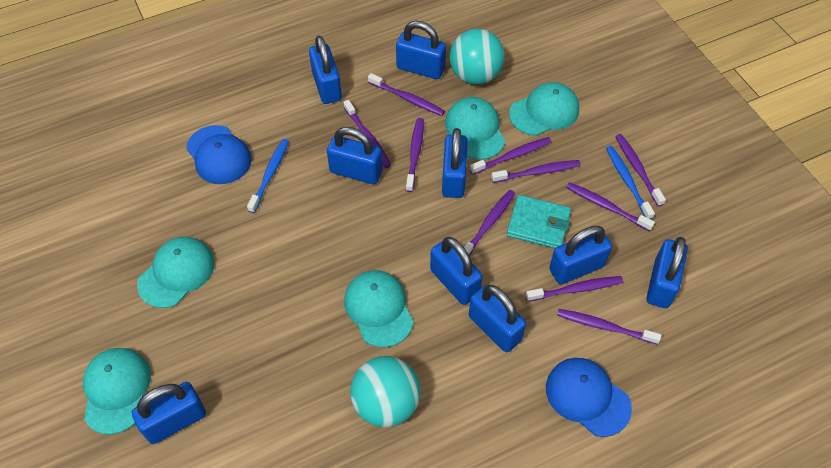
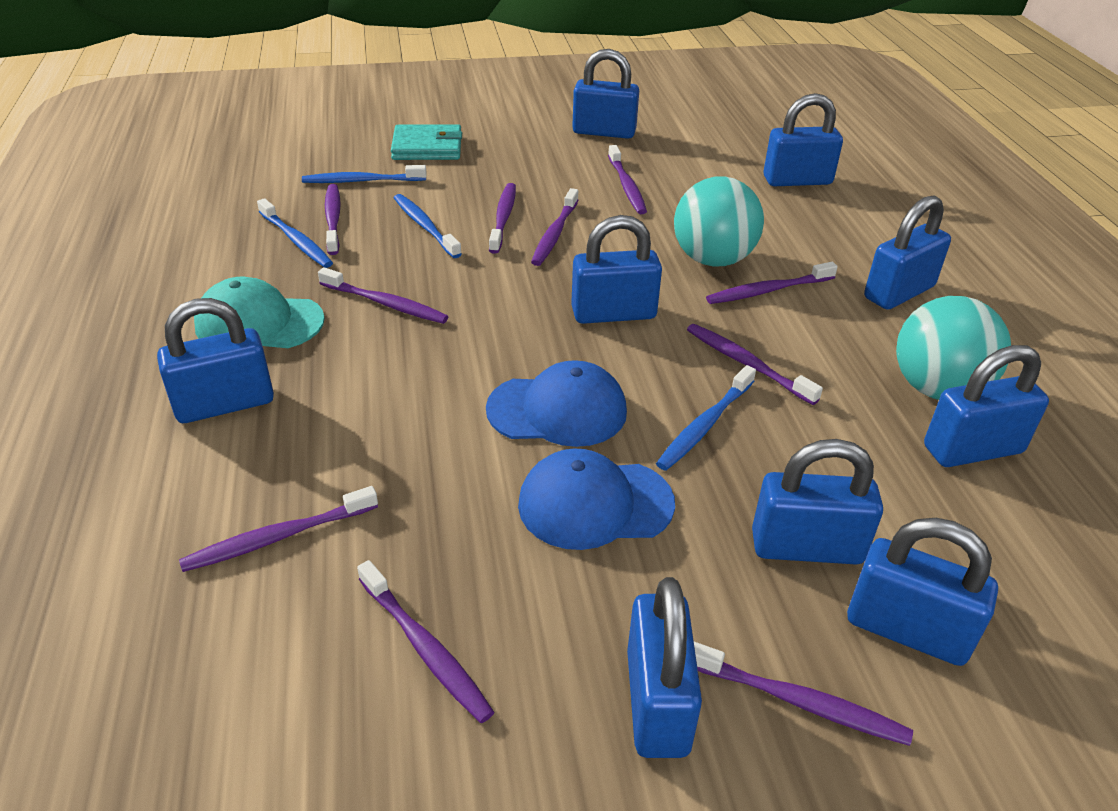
blue toothbrush: 2 -> 4
turquoise cap: 5 -> 1

